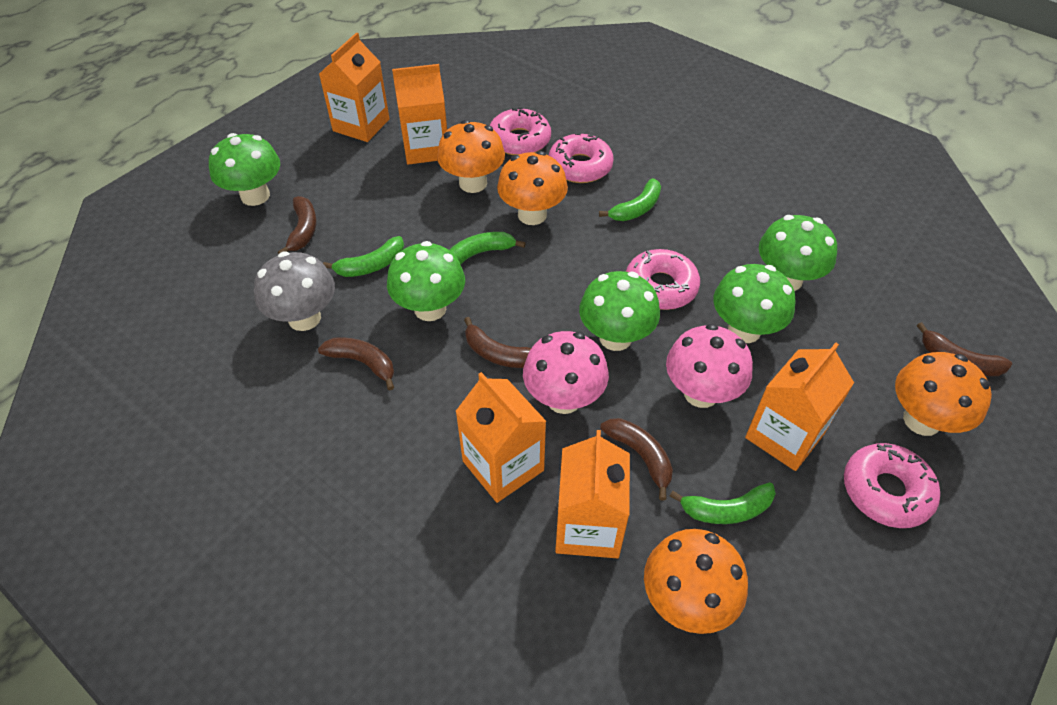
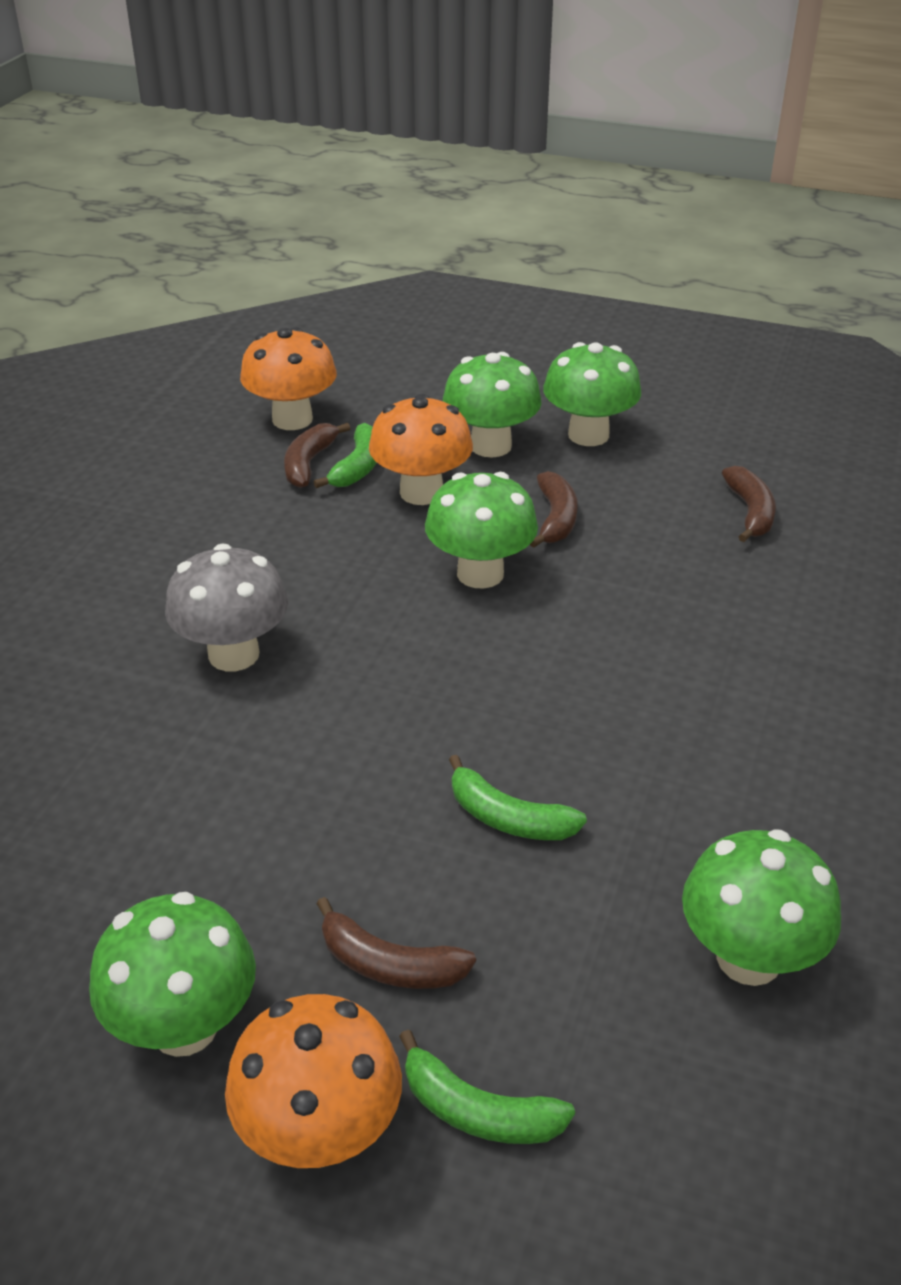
brown banana: 5 -> 4
green banana: 4 -> 3
orange carton: 5 -> 0
orange mushroom: 4 -> 3
pink donut: 4 -> 0
pink mushroom: 2 -> 0

